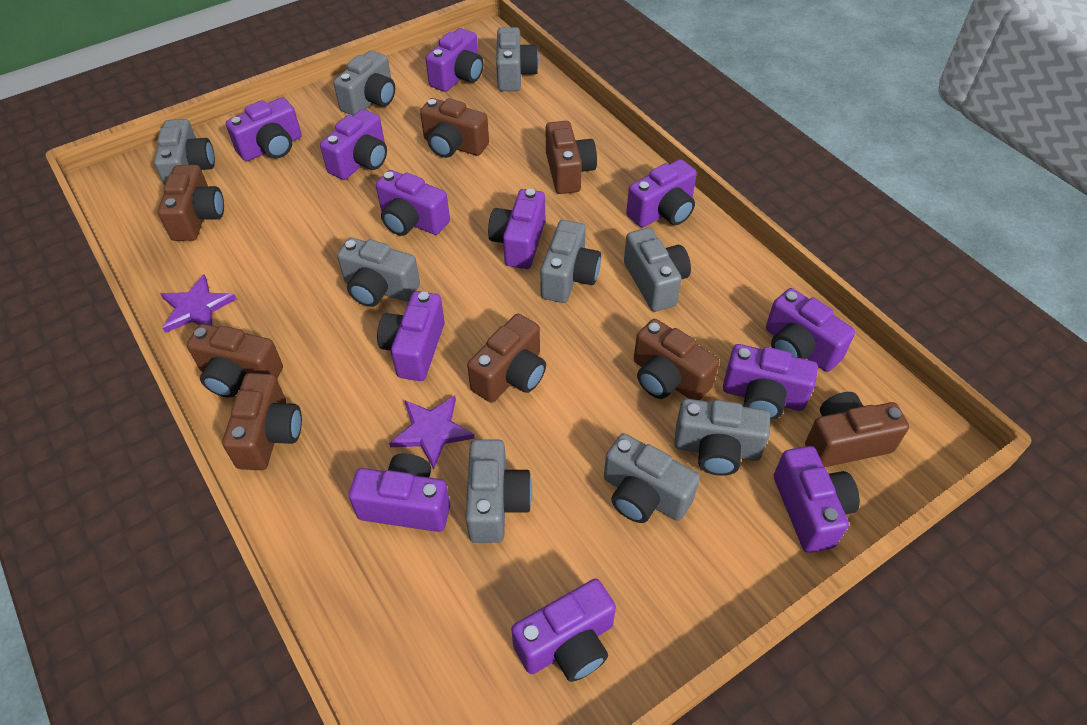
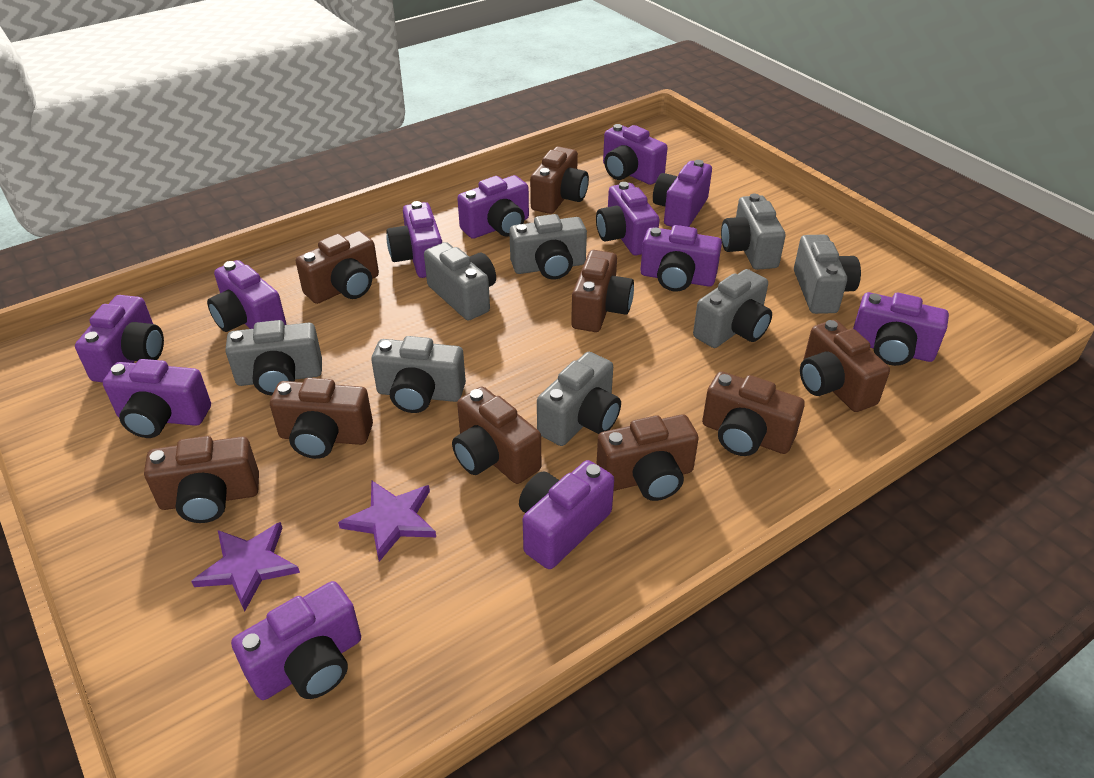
brown camera: 8 -> 9
grey camera: 9 -> 8

